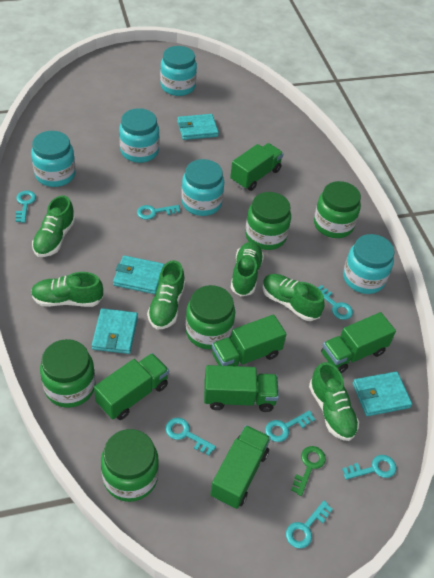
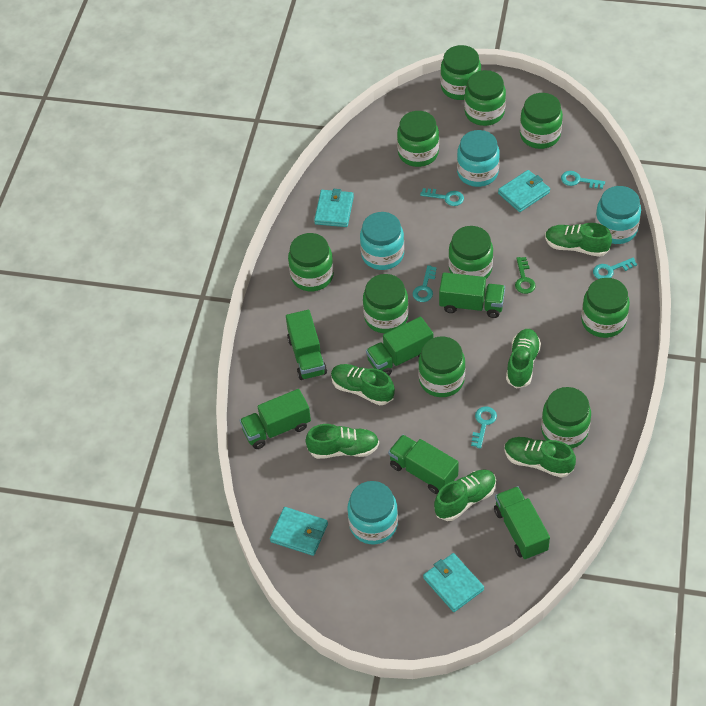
green jar: 5 -> 10
turquoise jar: 5 -> 4
turquoise key: 7 -> 5

